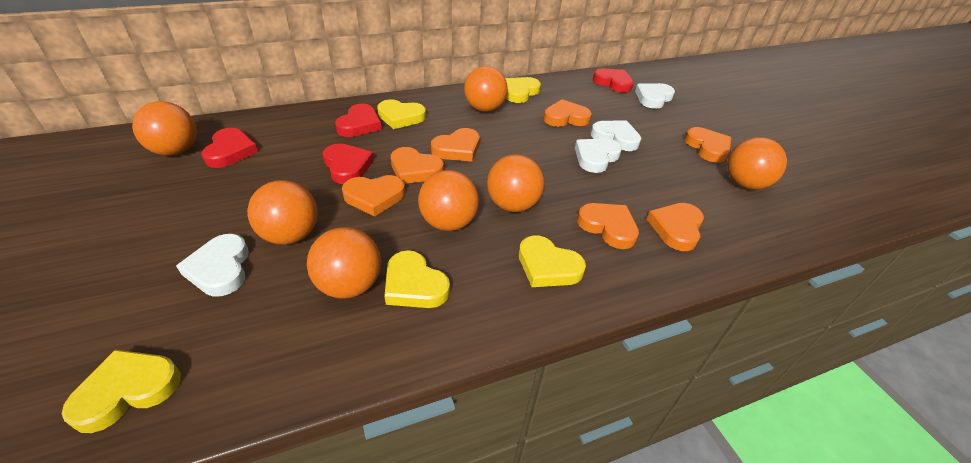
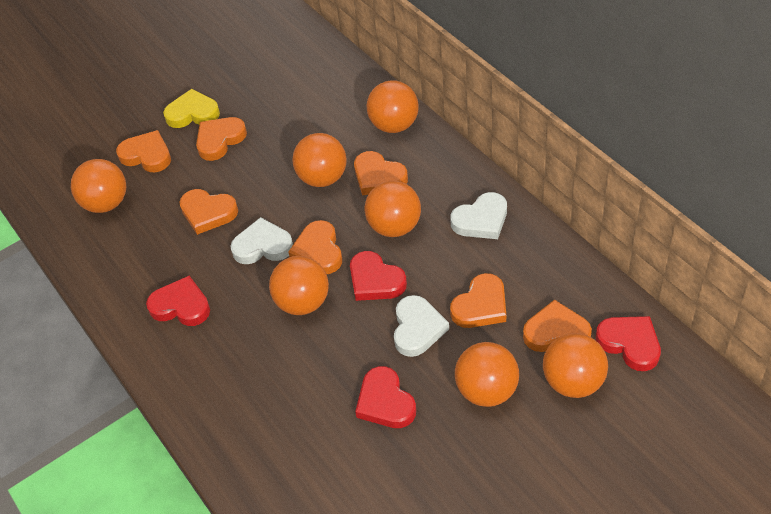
white heart: 4 -> 3
yellow heart: 5 -> 1

